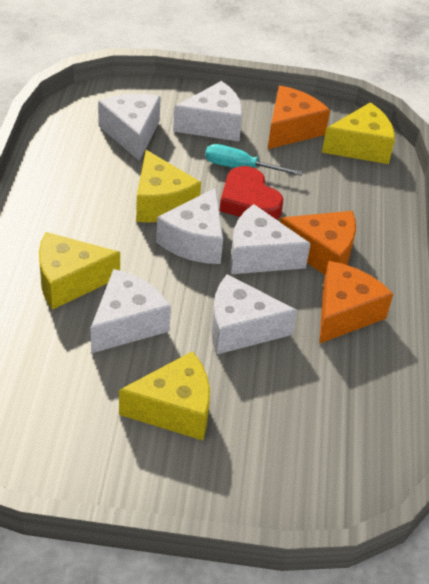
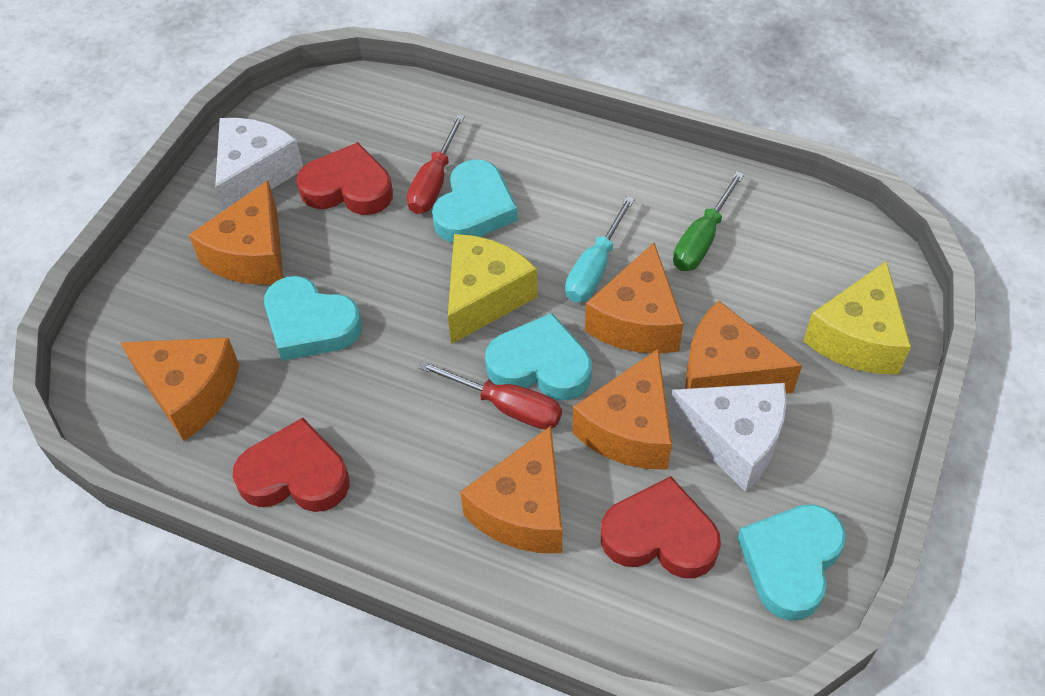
green screwdriver: 0 -> 1
orange cheese: 3 -> 6
red heart: 1 -> 3
red screwdriver: 0 -> 2
turquoise heart: 0 -> 4
white cheese: 6 -> 2
yellow cheese: 4 -> 2

